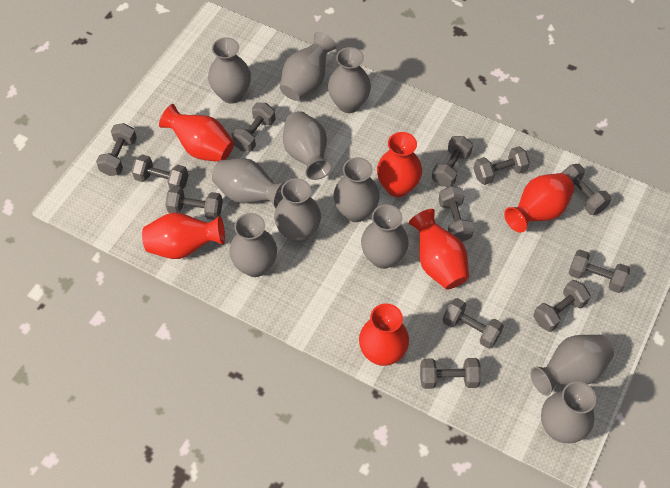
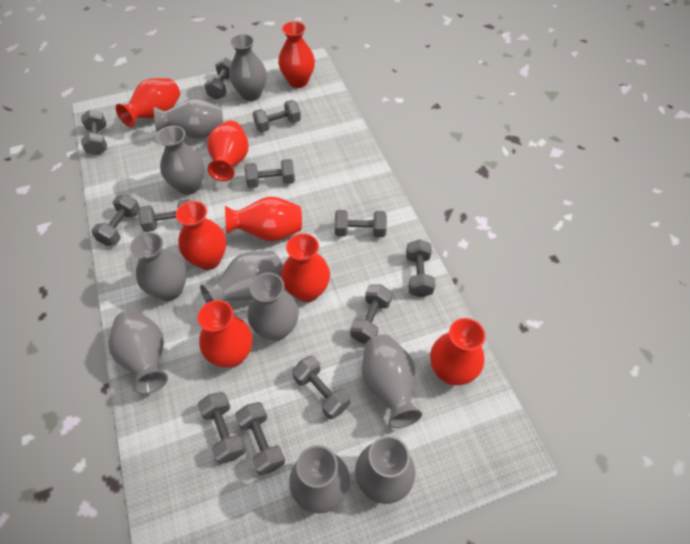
grey vase: 11 -> 10
red vase: 6 -> 8

